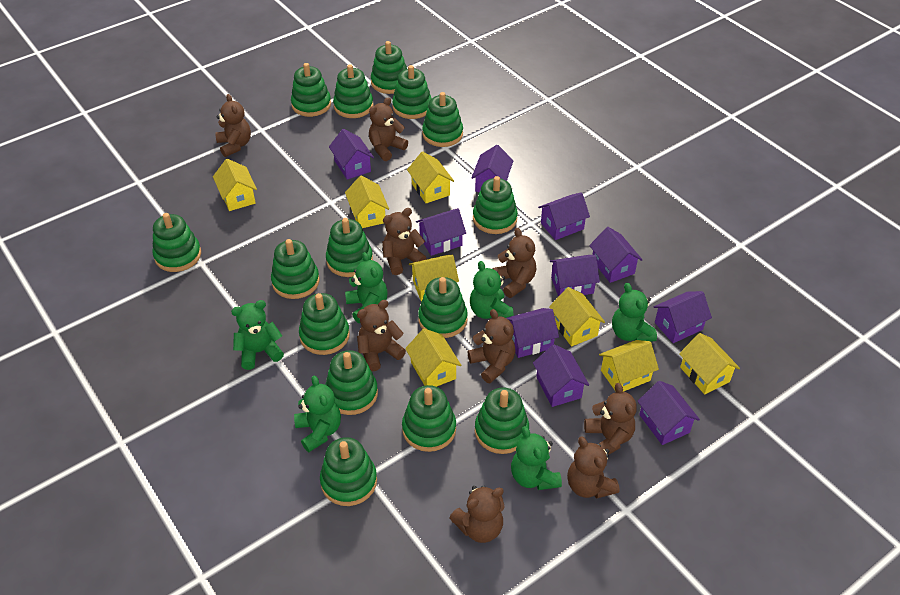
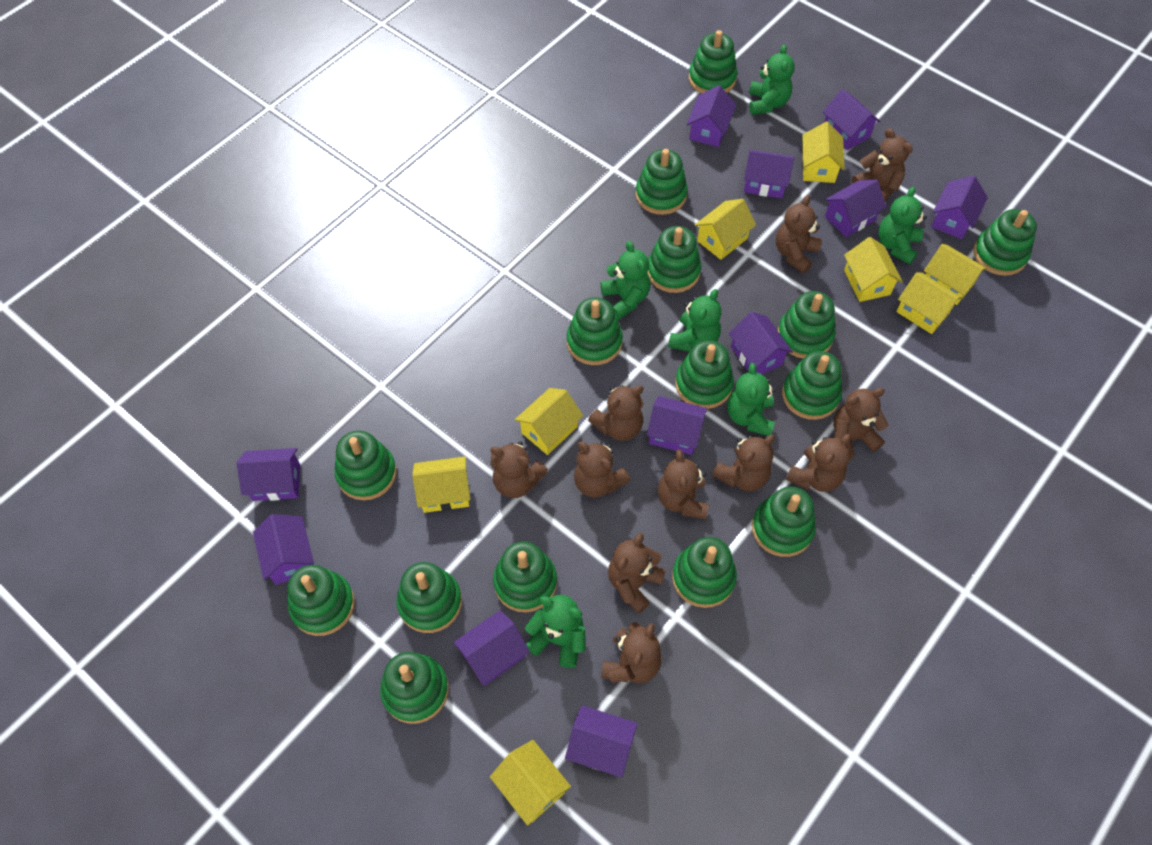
brown teddy bear: 9 -> 11
purple house: 10 -> 11

